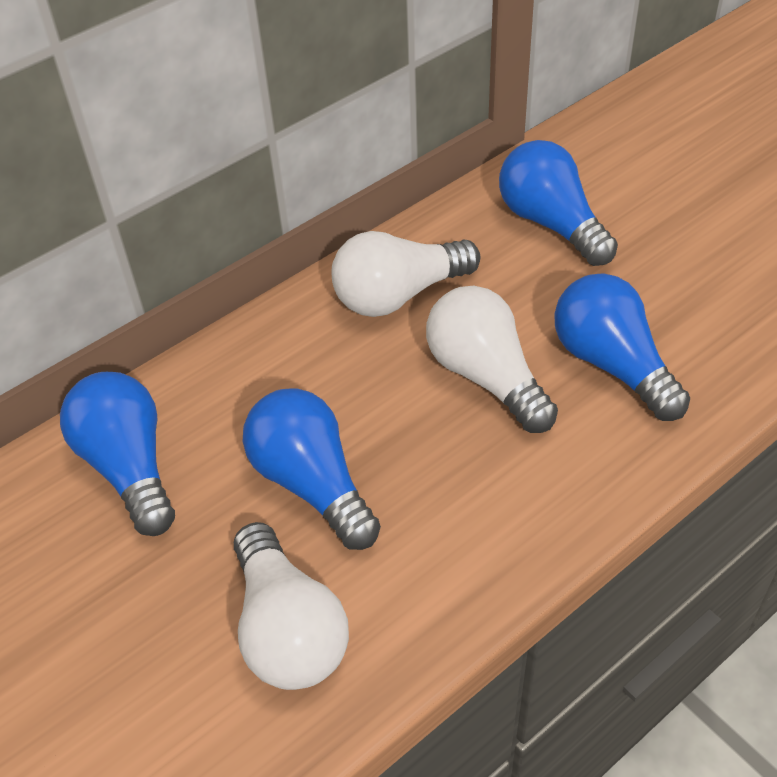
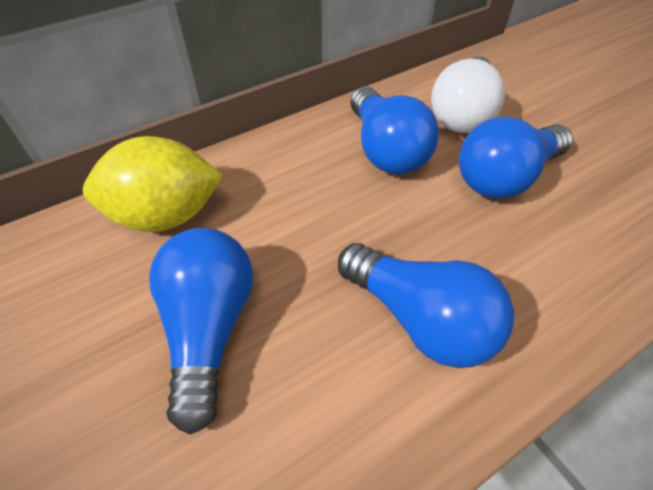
white light bulb: 3 -> 1
yellow lemon: 0 -> 1

